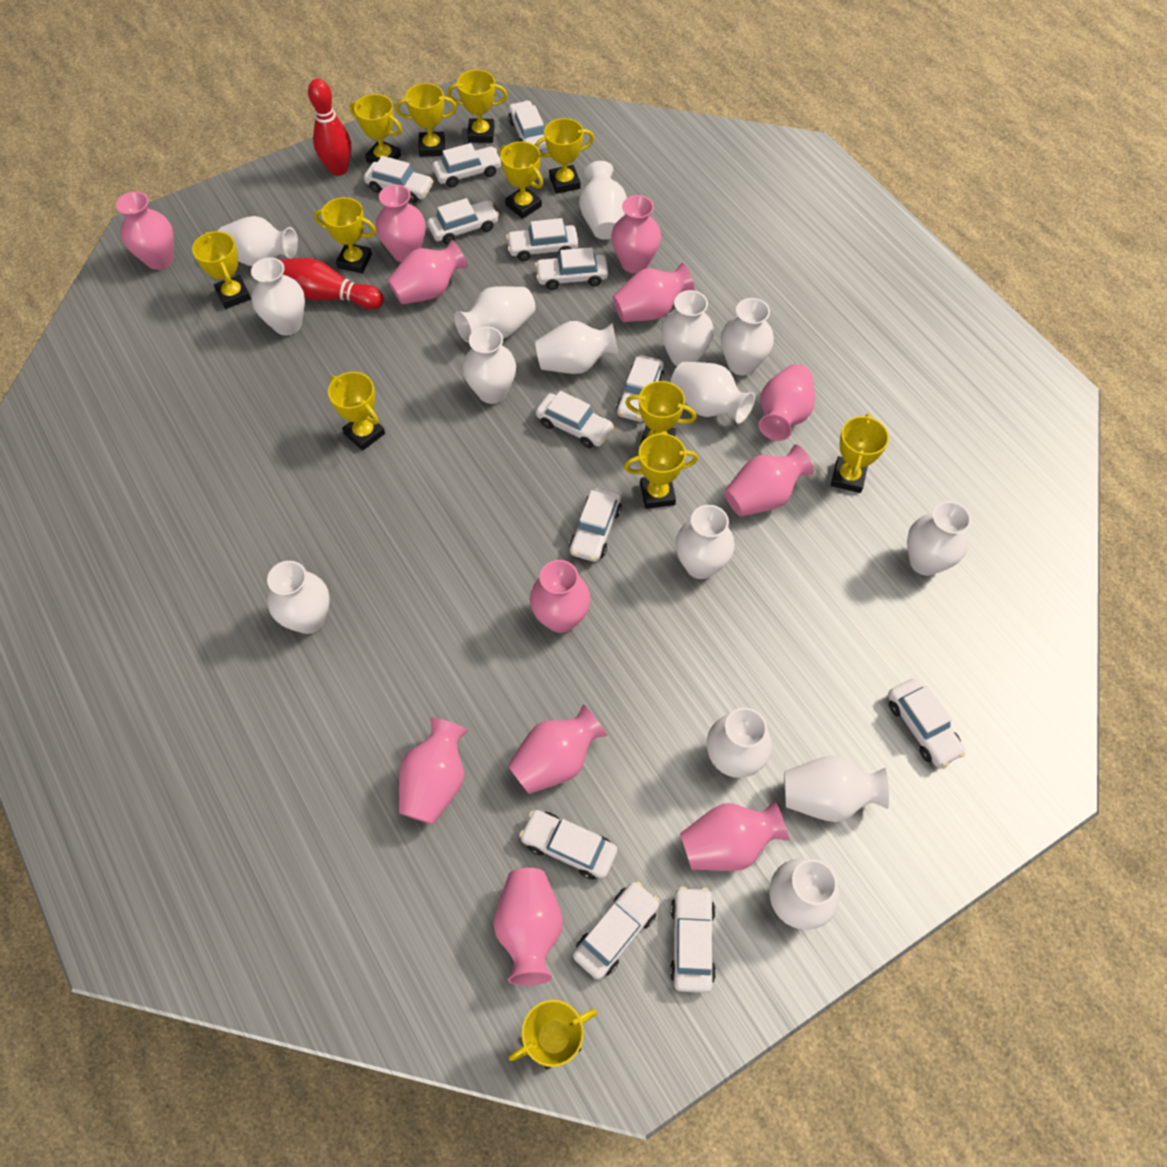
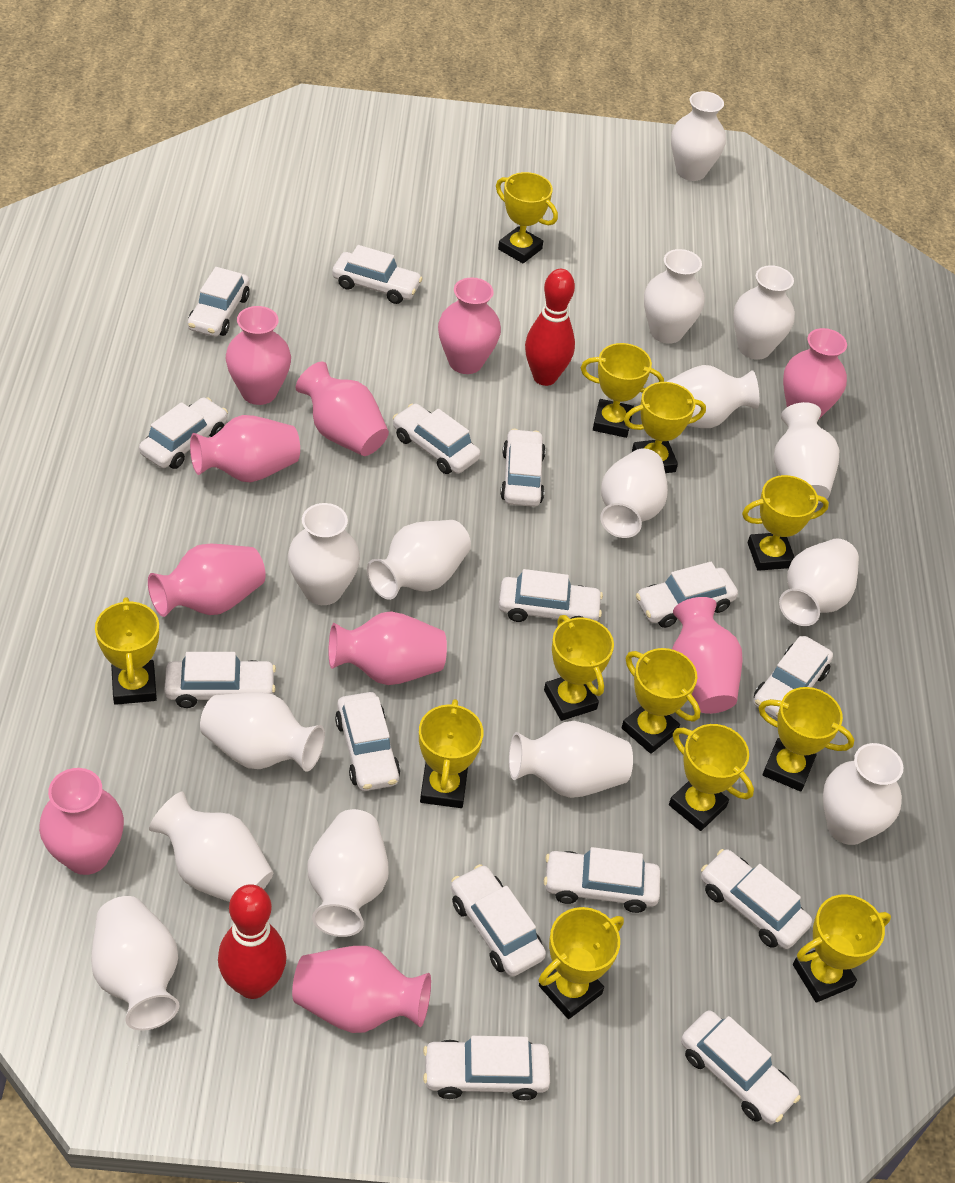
pink vase: 12 -> 10
white car: 13 -> 15

